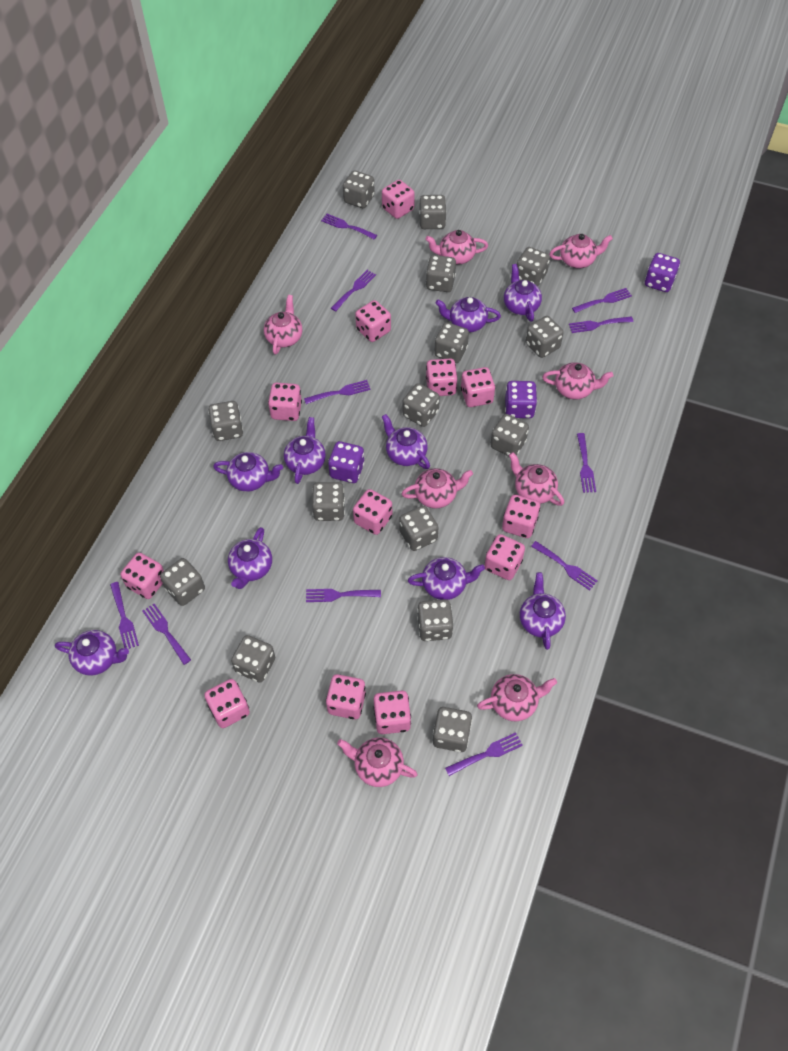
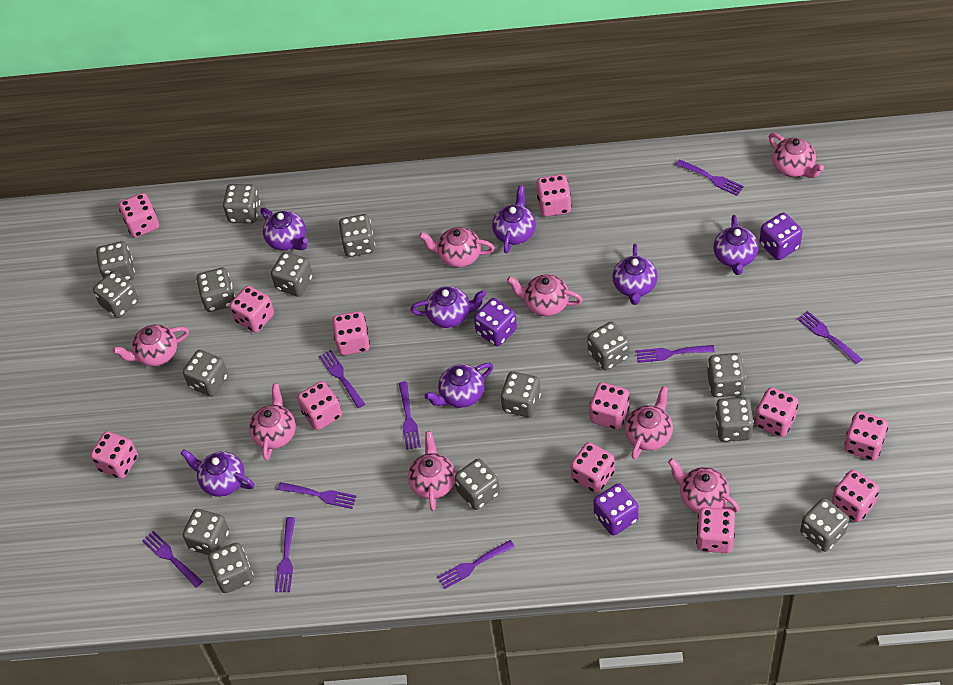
purple fork: 11 -> 9
purple teapot: 9 -> 7

